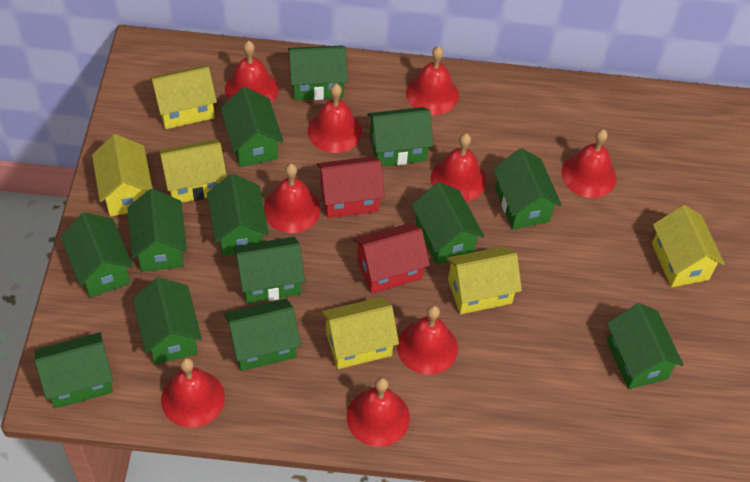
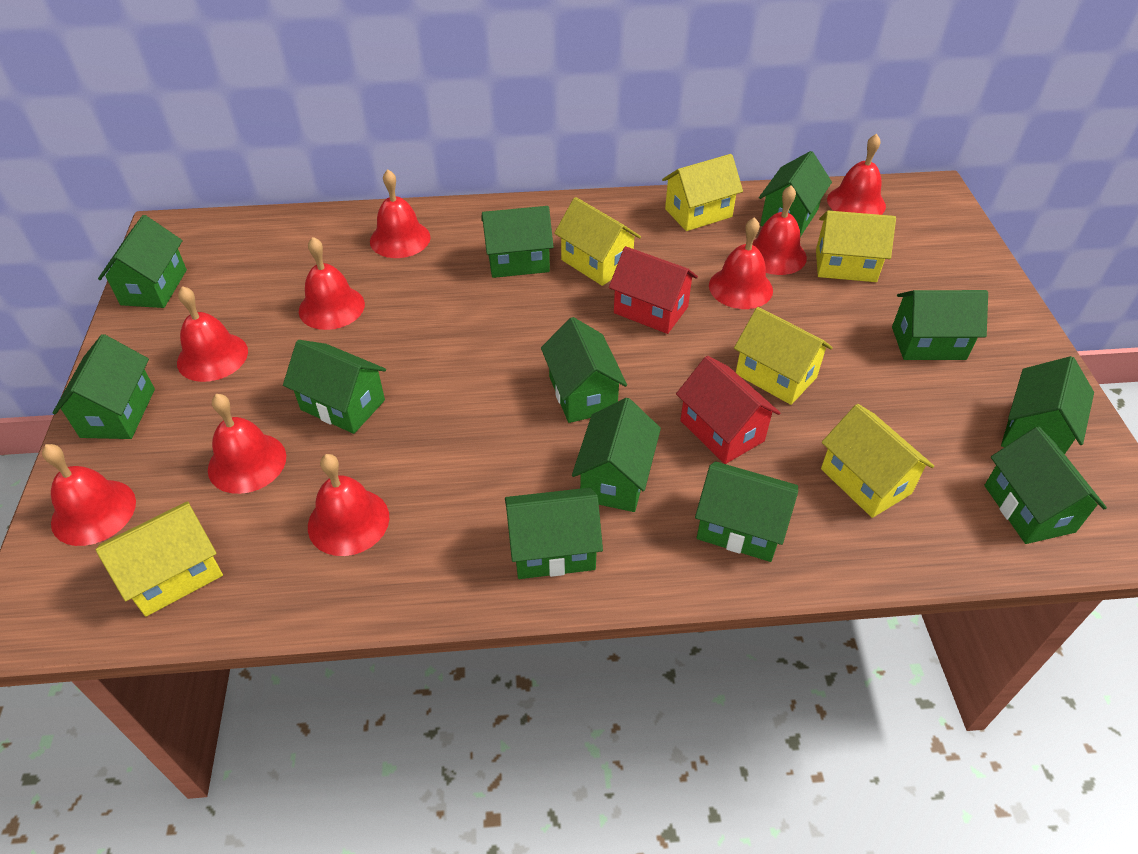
green house: 13 -> 12

